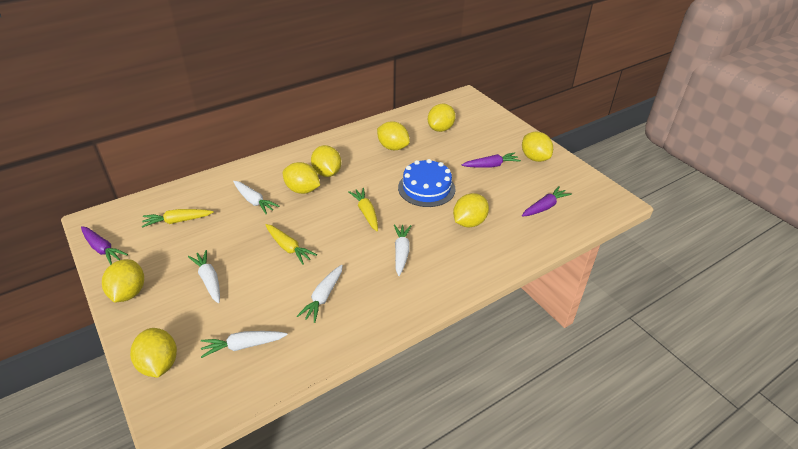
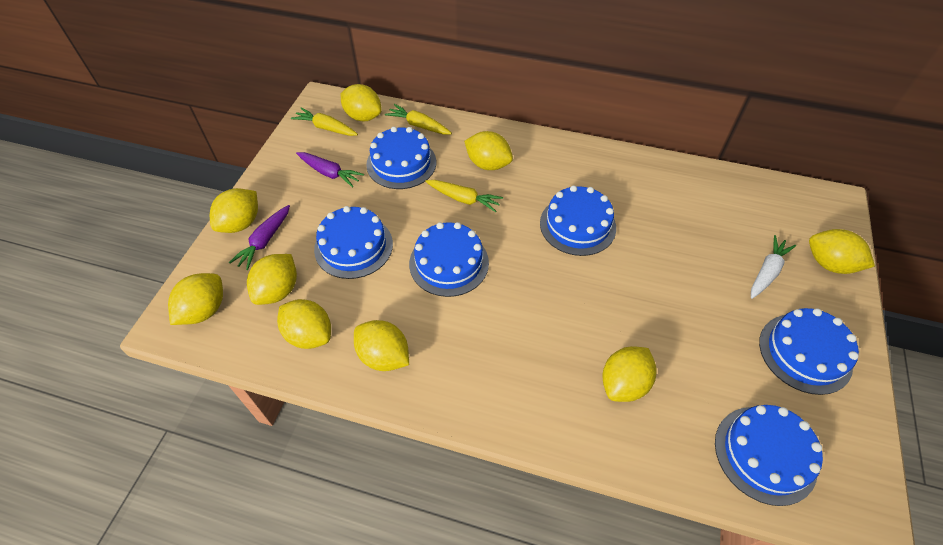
blue cake: 1 -> 6
purple carrot: 3 -> 2
white carrot: 5 -> 1
yellow lemon: 8 -> 9

